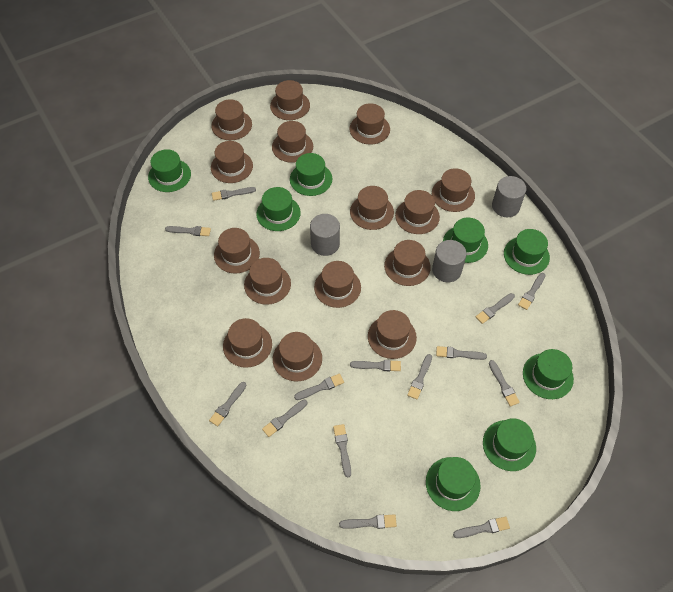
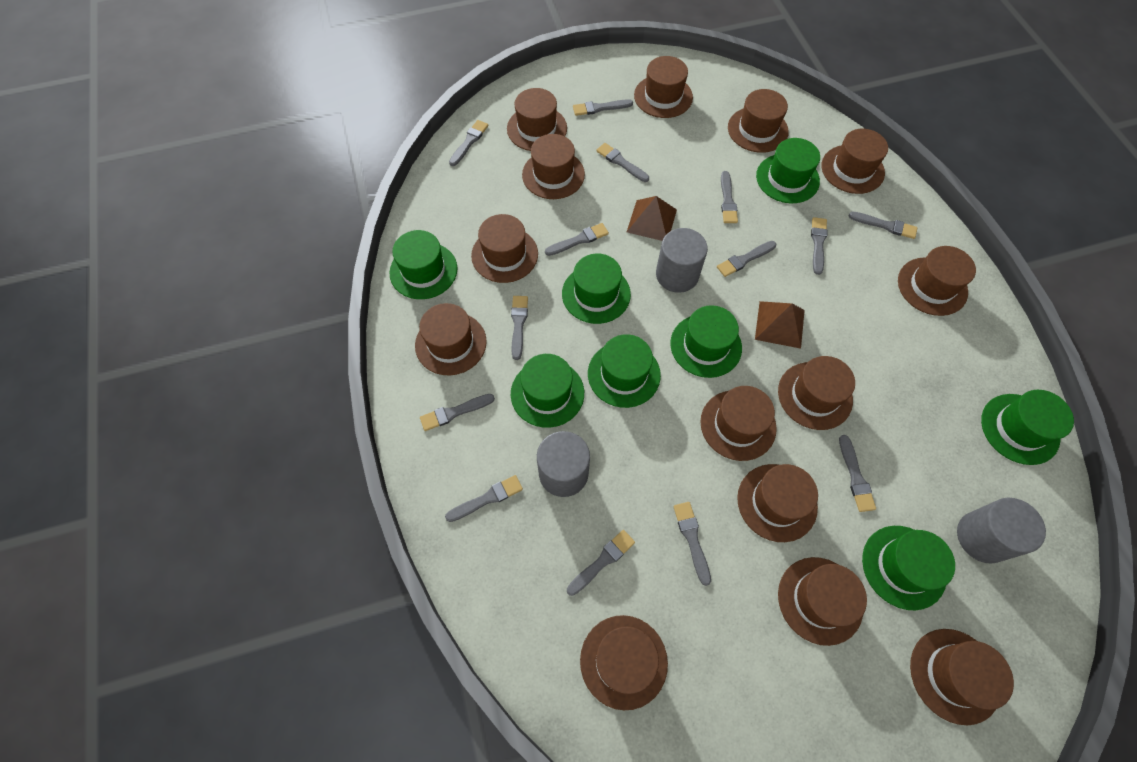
brown hat: 15 -> 14
brown pyramid: 0 -> 2

